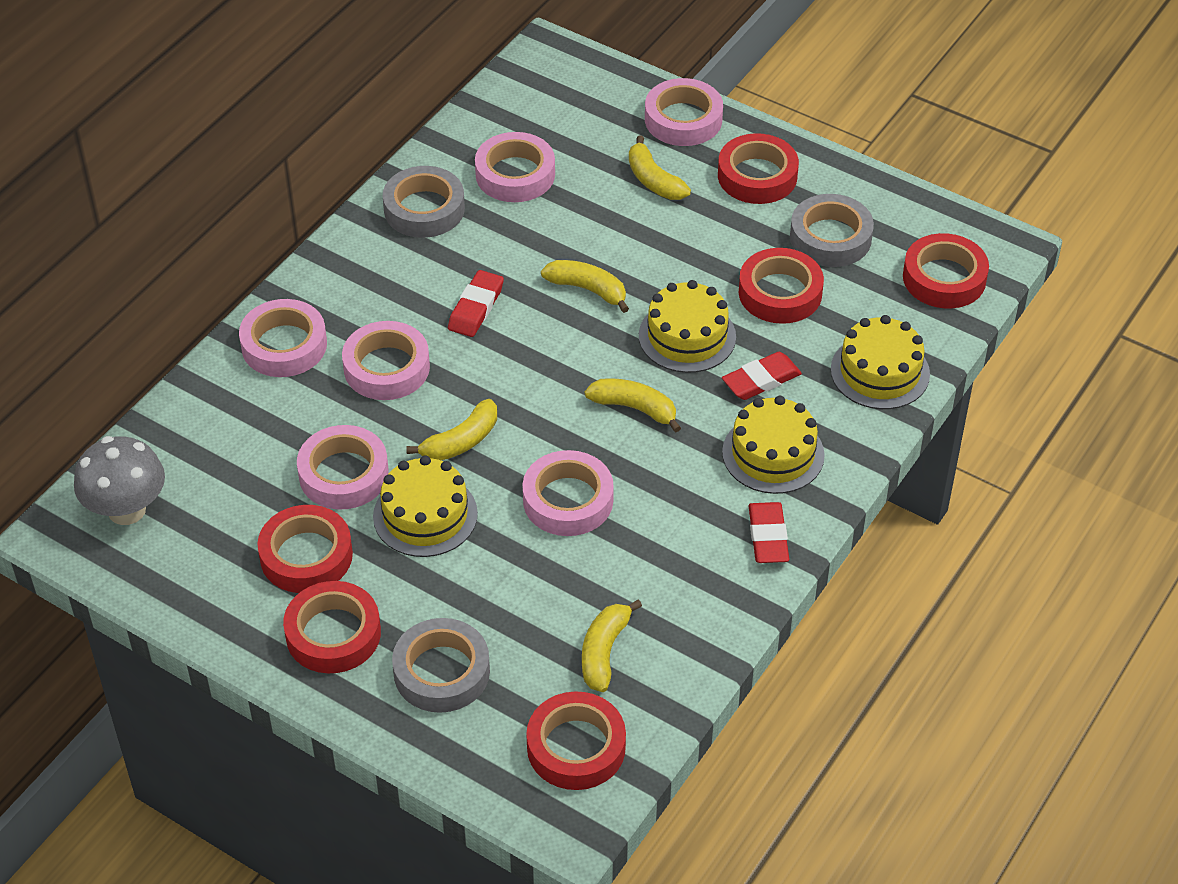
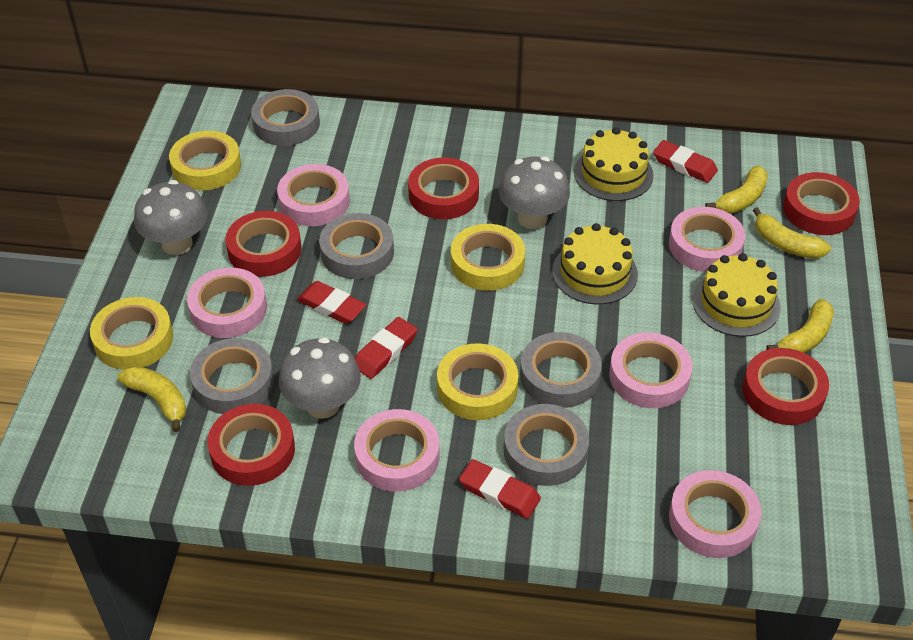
grey mushroom: 1 -> 3
grey tape: 3 -> 5
red eraser: 3 -> 4
red tape: 6 -> 5
yellow banana: 5 -> 4
yellow cake: 4 -> 3
yellow tape: 0 -> 4

